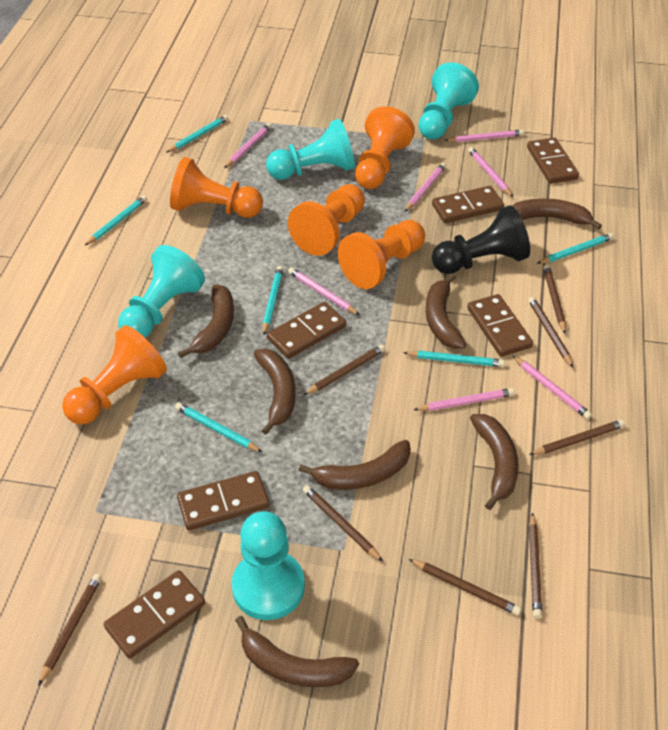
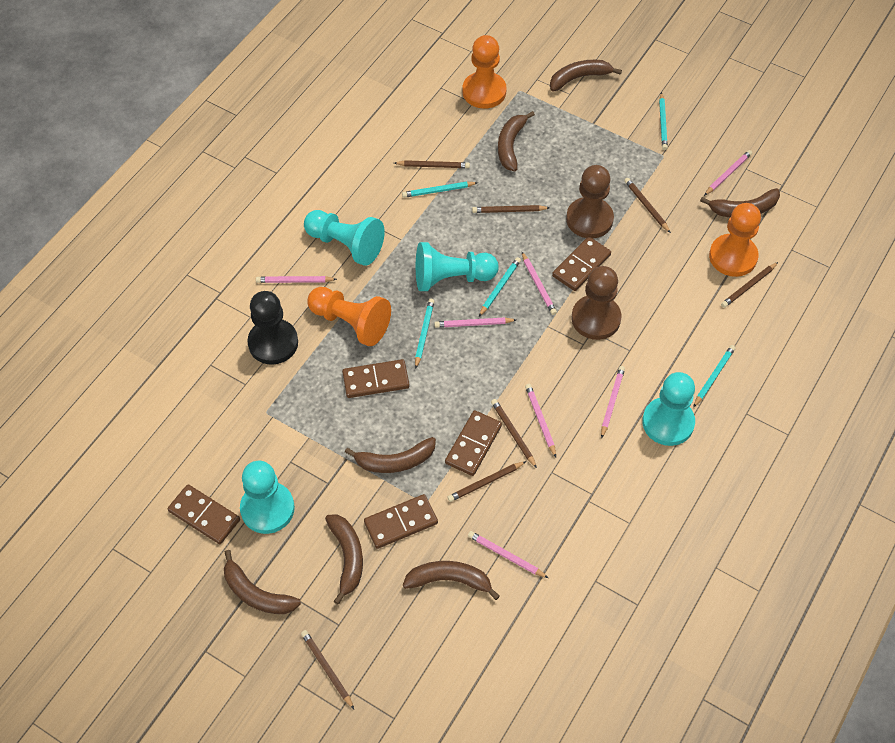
brown domino: 6 -> 5
brown pawn: 0 -> 2
brown pencil: 8 -> 7
orange pawn: 5 -> 3
turquoise pencil: 6 -> 5

